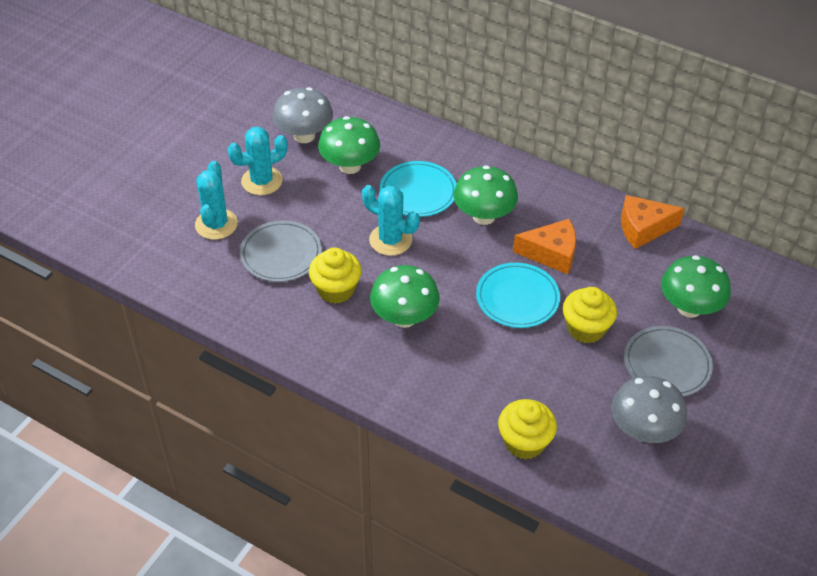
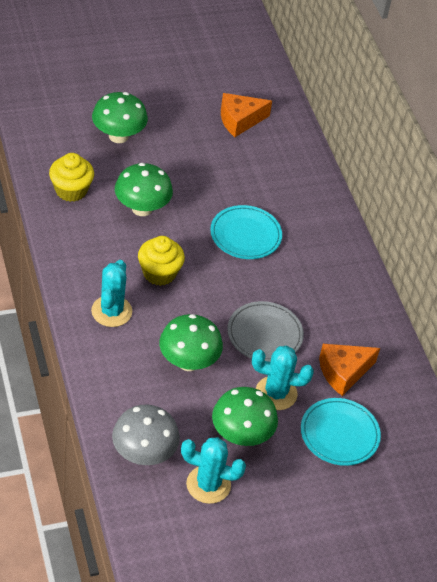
grey mushroom: 2 -> 1
grey plate: 2 -> 1
yellow cupcake: 3 -> 2

